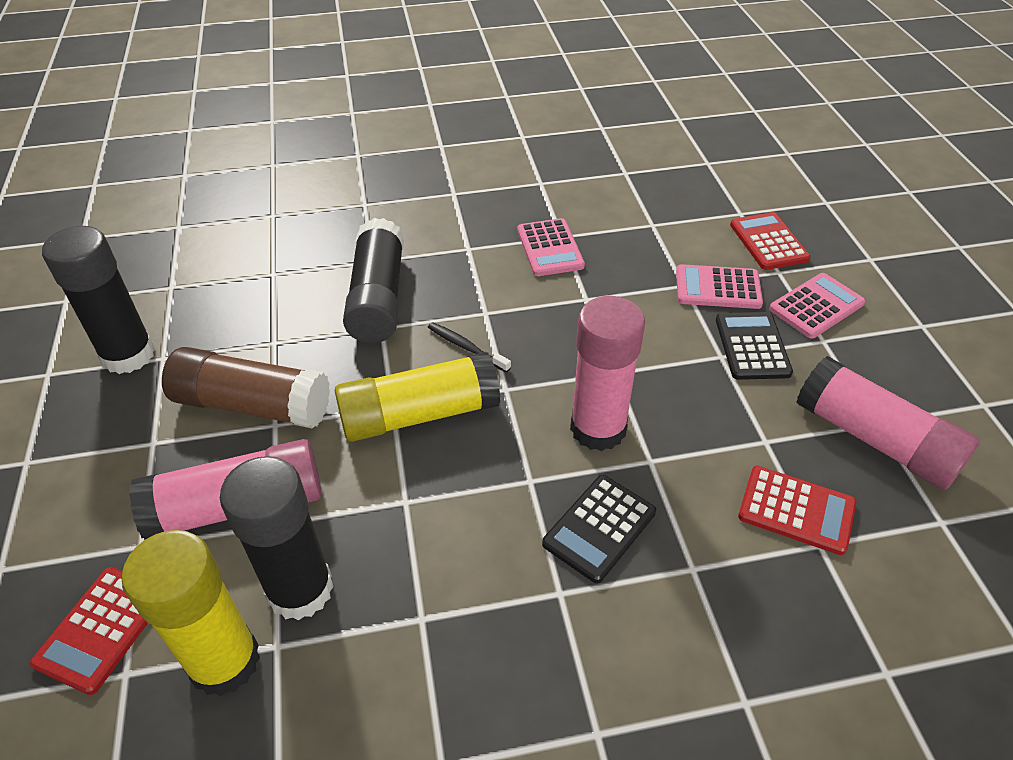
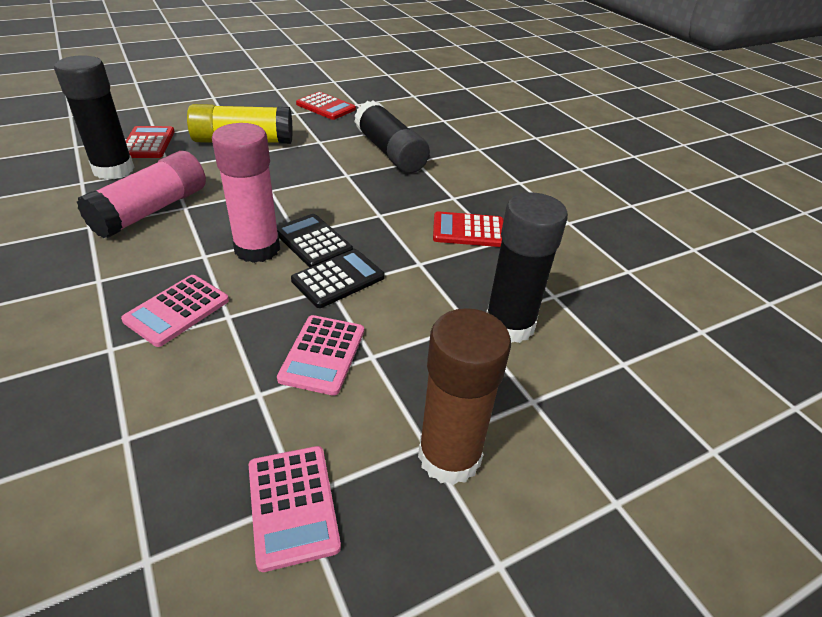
black toothbrush: 1 -> 0
pink glue stick: 3 -> 2
yellow glue stick: 2 -> 1

